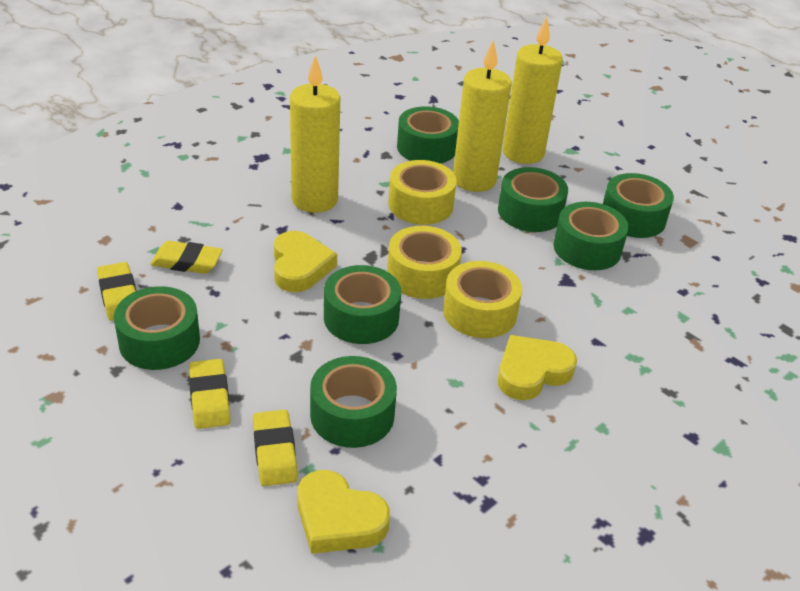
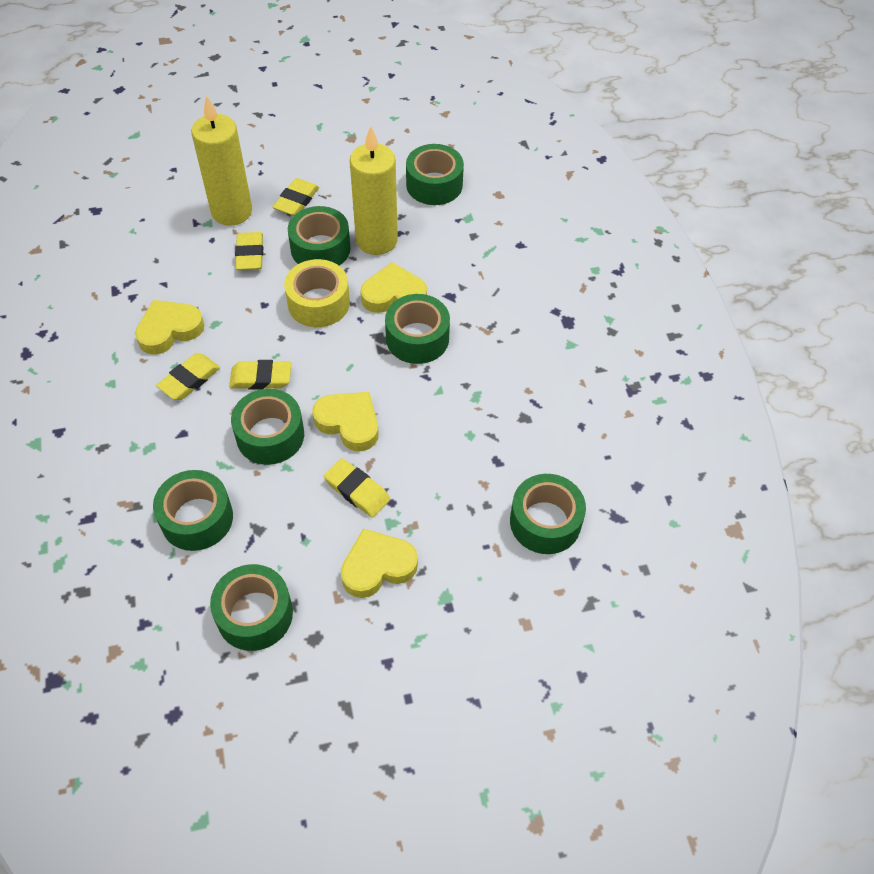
yellow candle: 3 -> 2
yellow eraser: 4 -> 5
yellow heart: 3 -> 4
yellow tape: 3 -> 1

